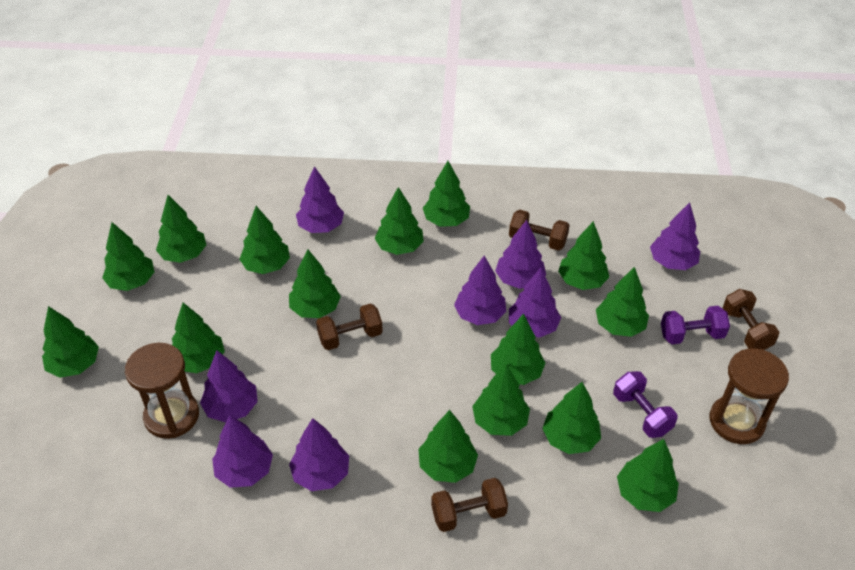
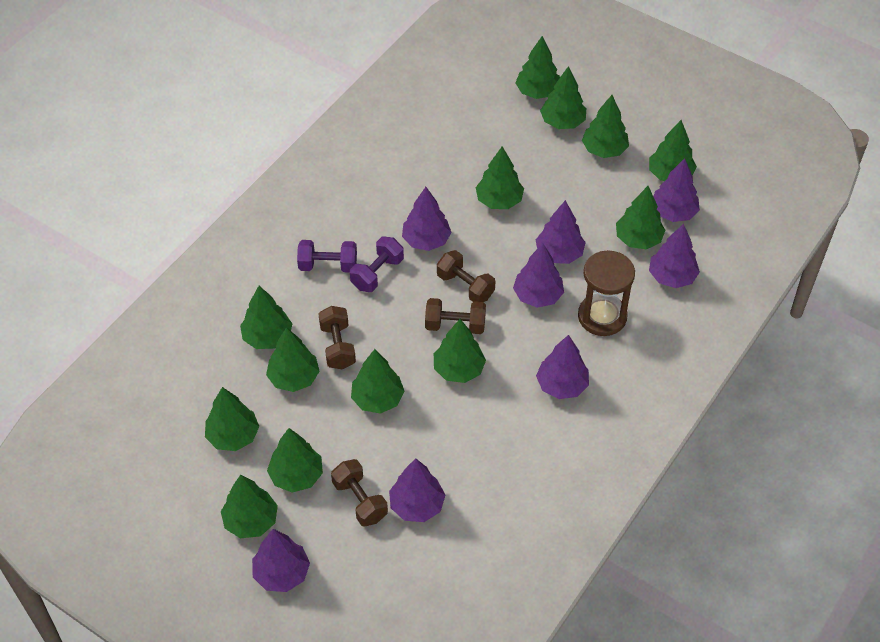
brown hourglass: 2 -> 1
green tree: 15 -> 13

